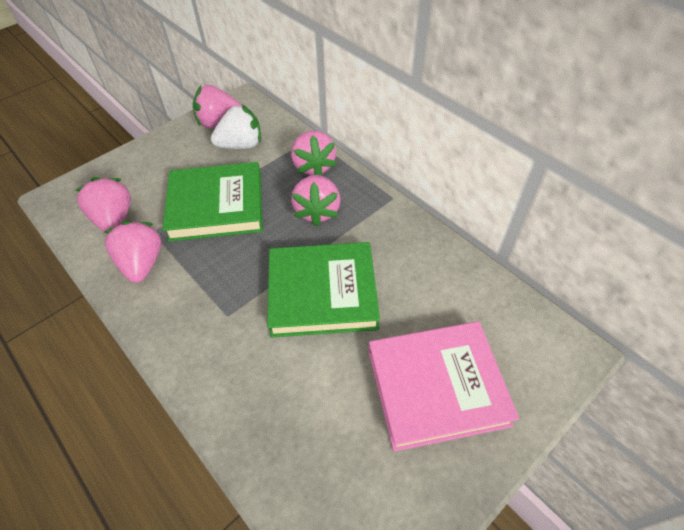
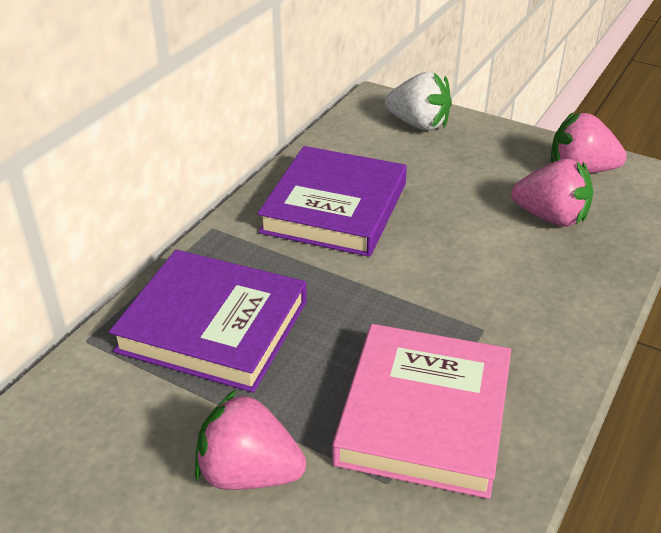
green book: 2 -> 0
pink strawberry: 5 -> 3
purple book: 0 -> 2

